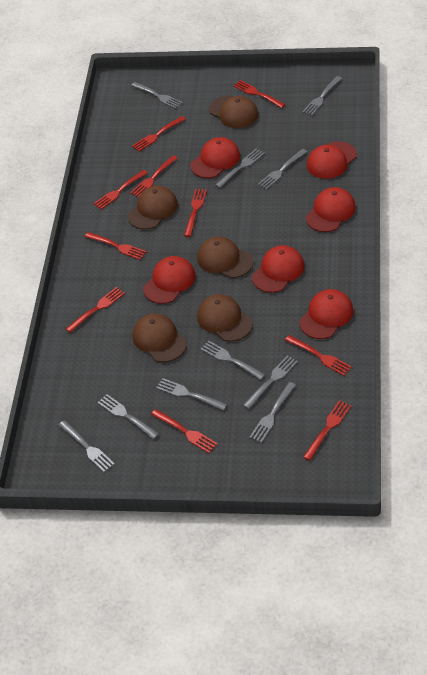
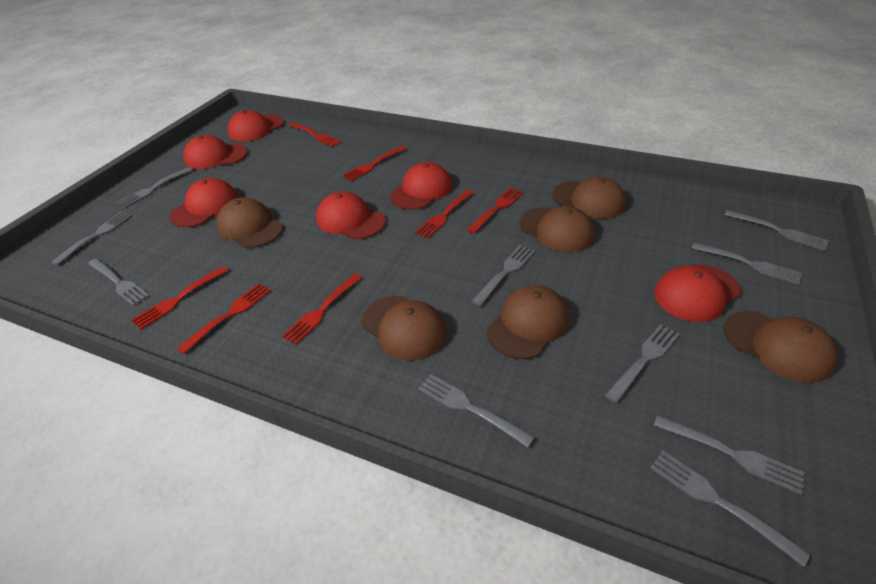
brown cap: 5 -> 6
red fork: 10 -> 7

